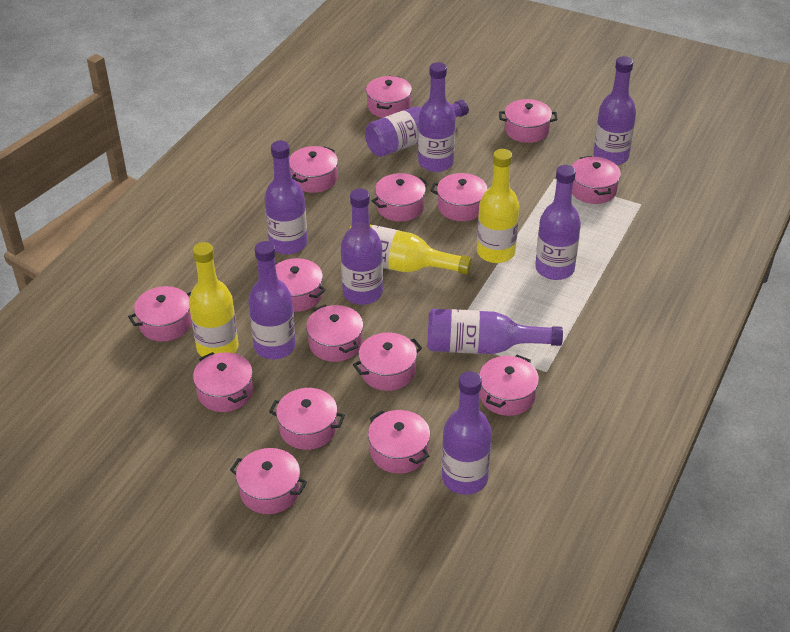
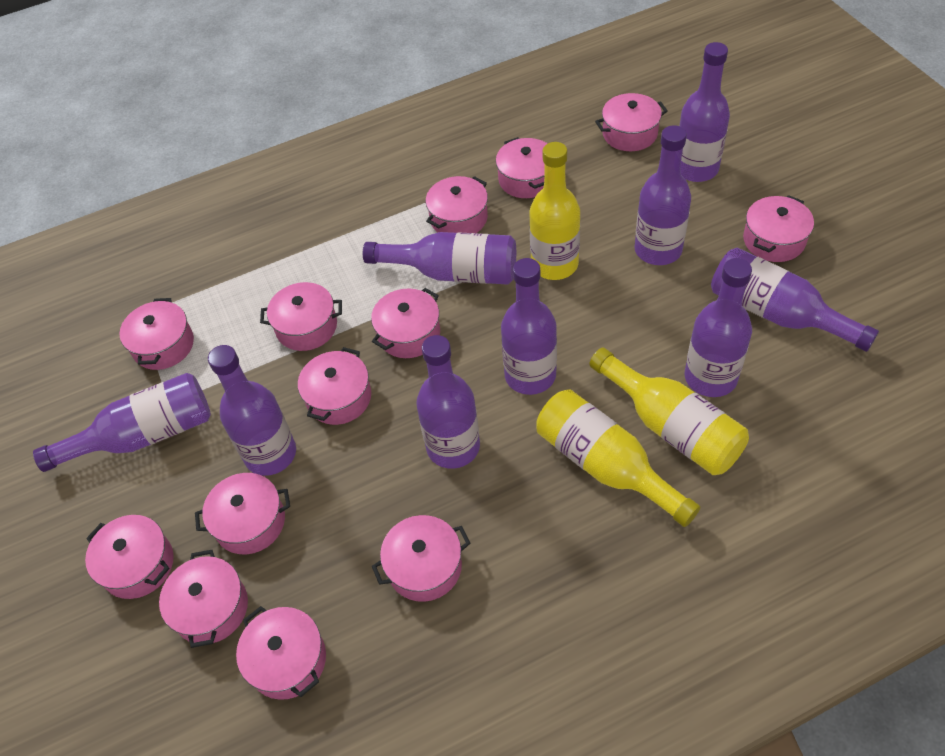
pink pot: 15 -> 13

